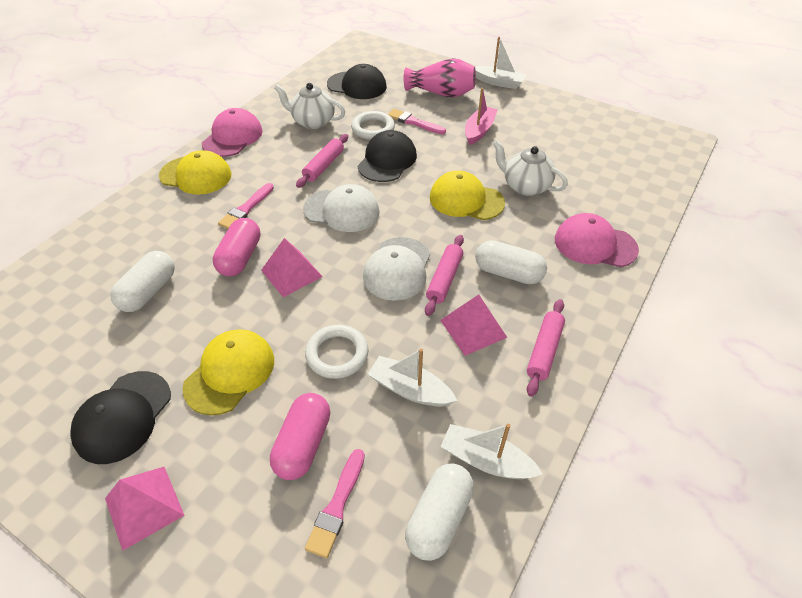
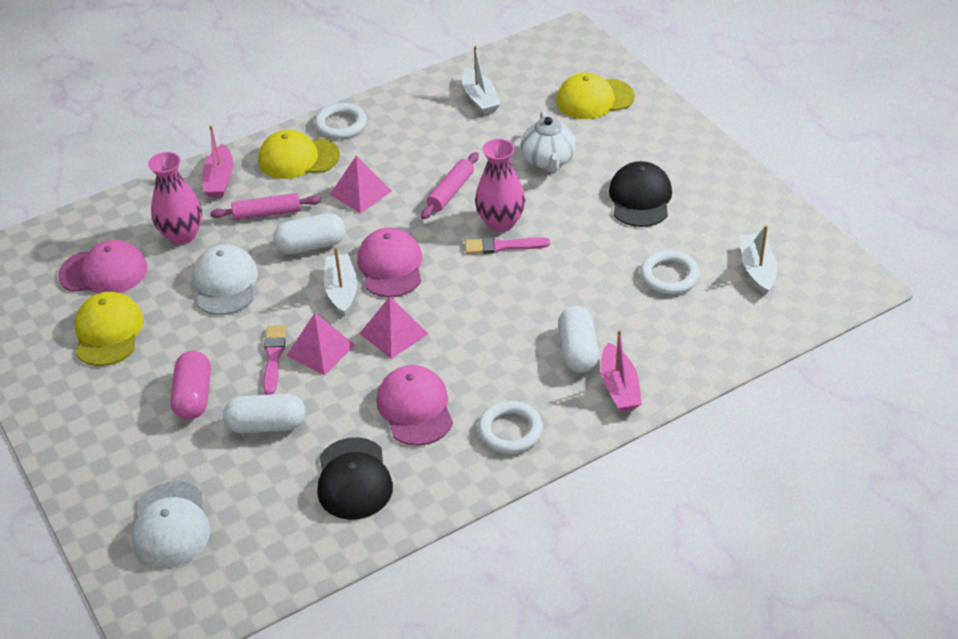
black cap: 3 -> 2
pink boat: 1 -> 2
pink brush: 3 -> 2
pink cap: 2 -> 3
pink capsule: 2 -> 1
pink rolling pin: 3 -> 2
pink vase: 1 -> 2
white ring: 2 -> 3
white teapot: 2 -> 1

